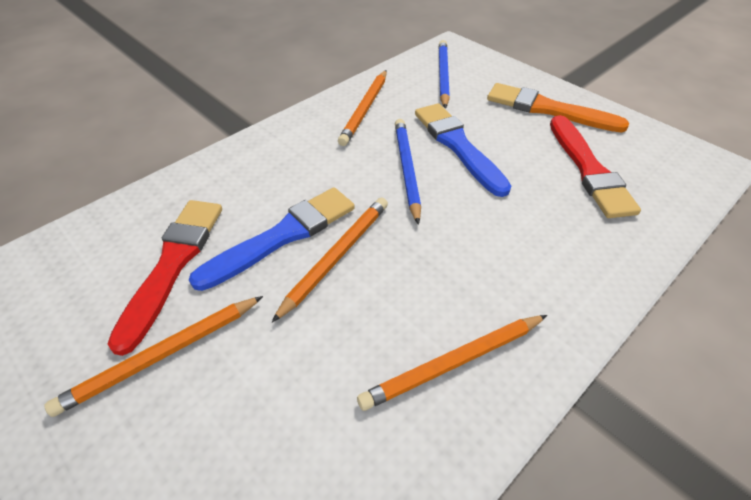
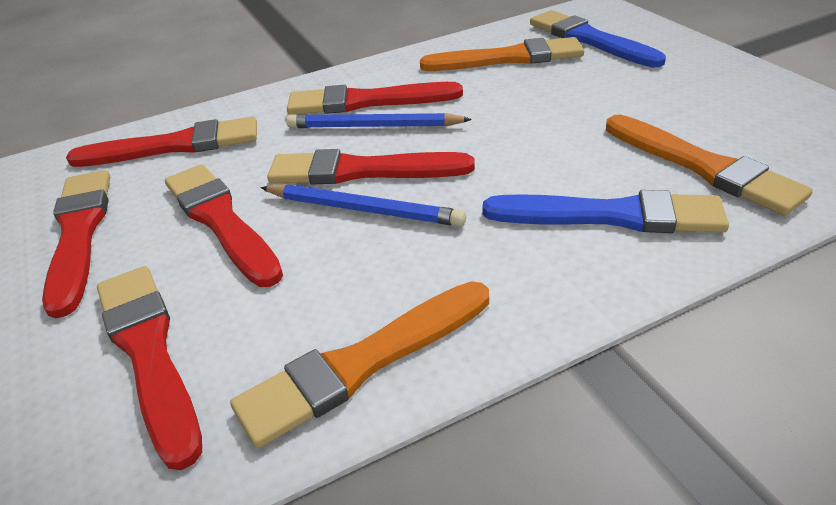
orange brush: 1 -> 3
orange pencil: 4 -> 0
red brush: 2 -> 6

